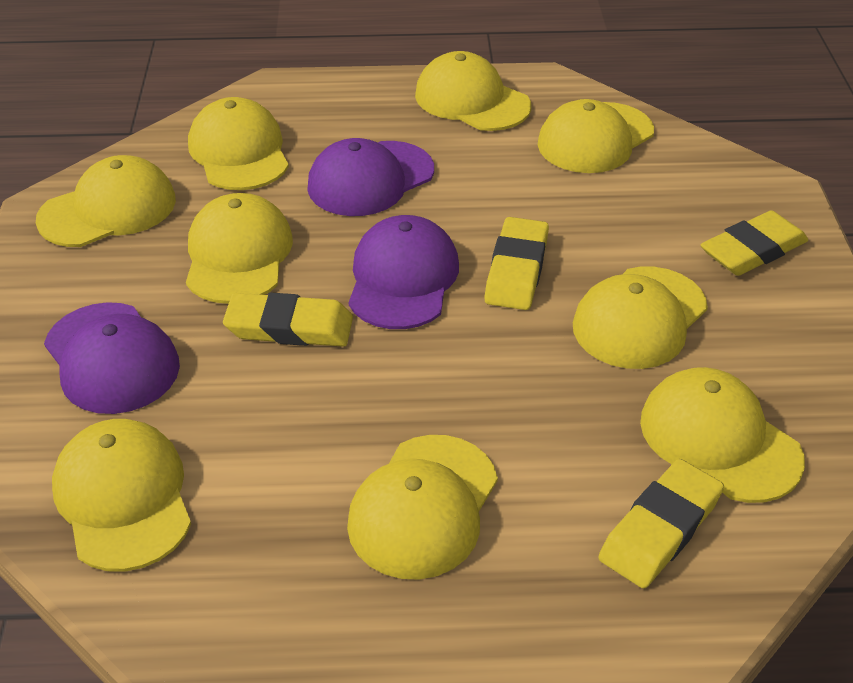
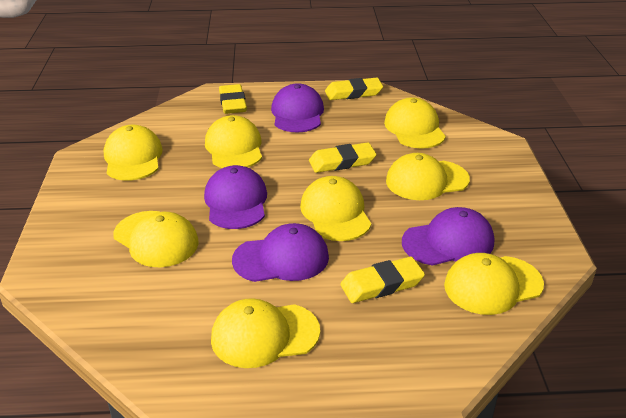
purple cap: 3 -> 4
yellow cap: 9 -> 8

